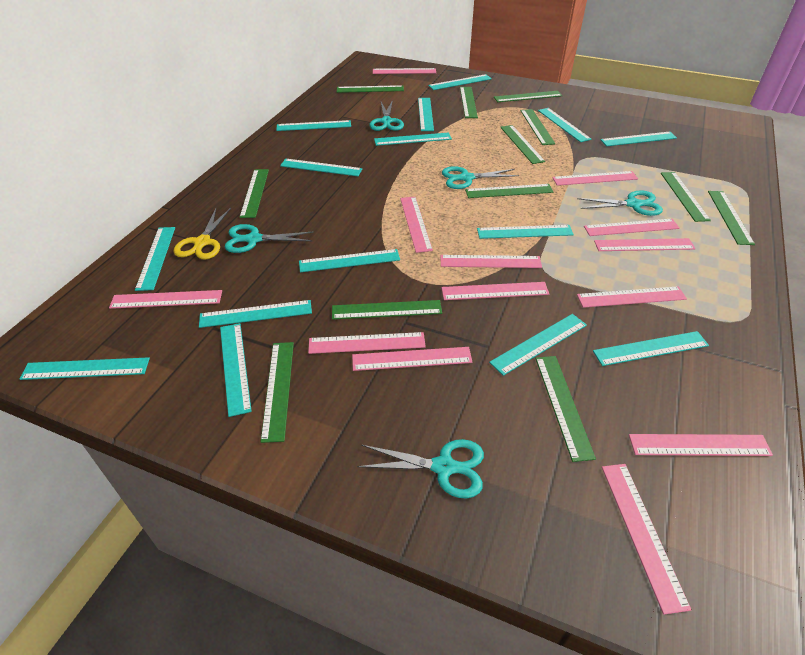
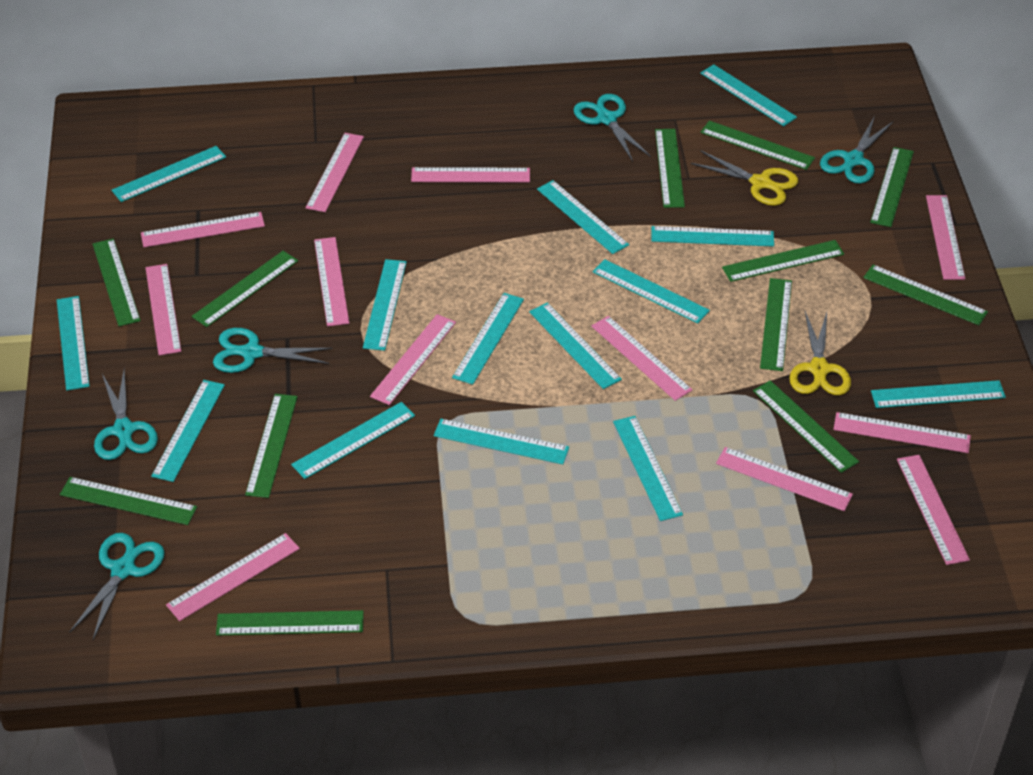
pink ruler: 13 -> 12
turquoise ruler: 15 -> 14
yellow scissors: 1 -> 2

